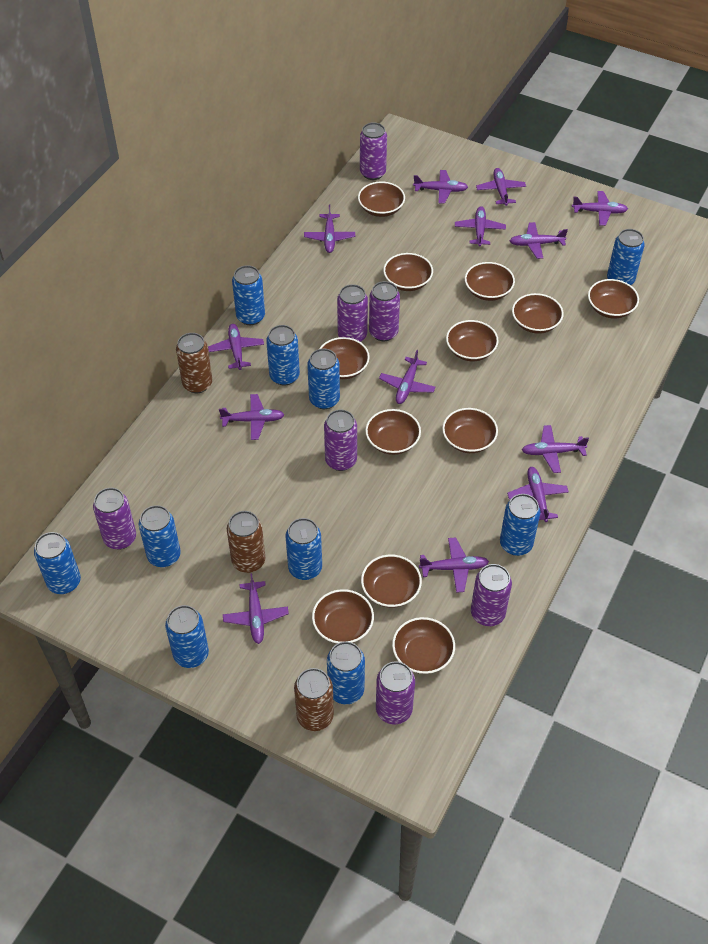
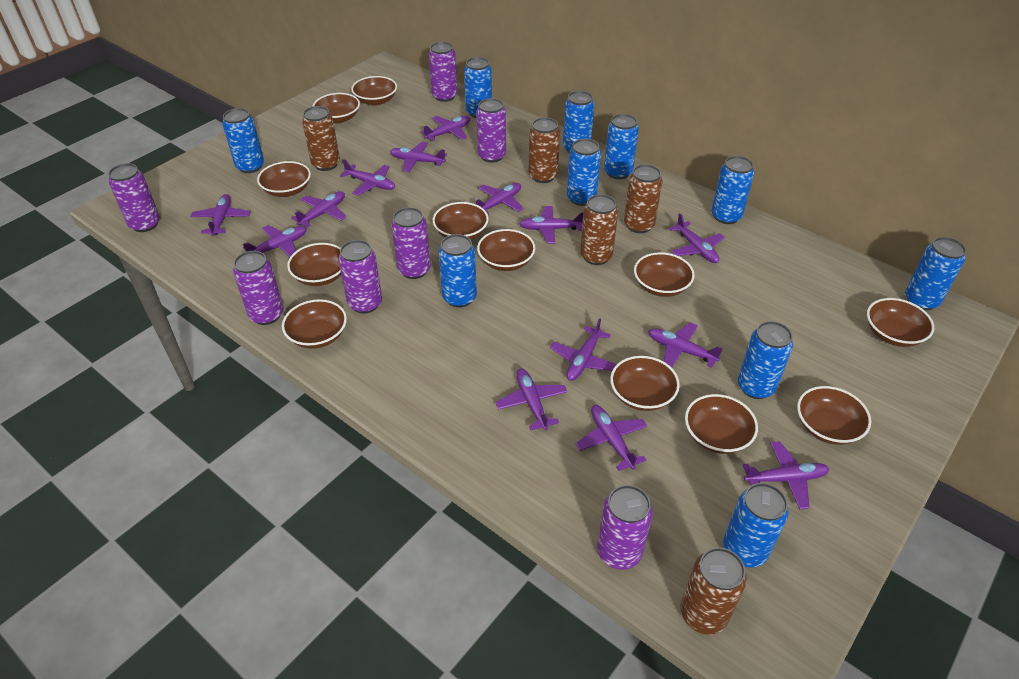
brown can: 3 -> 5
purple plane: 13 -> 14

